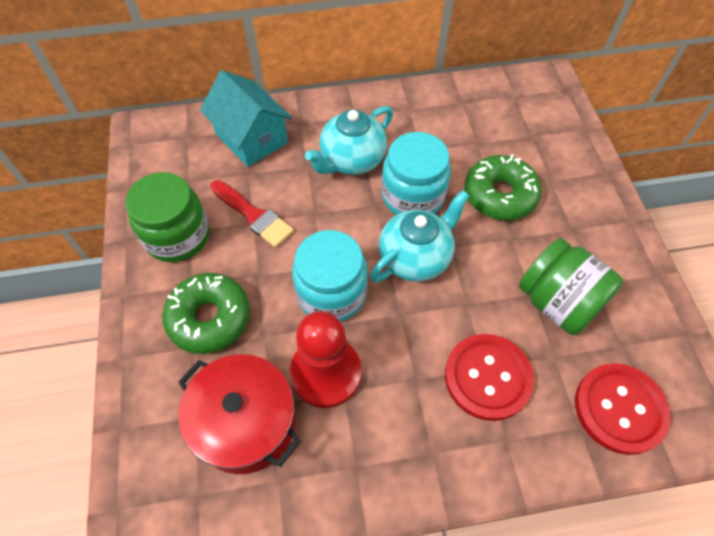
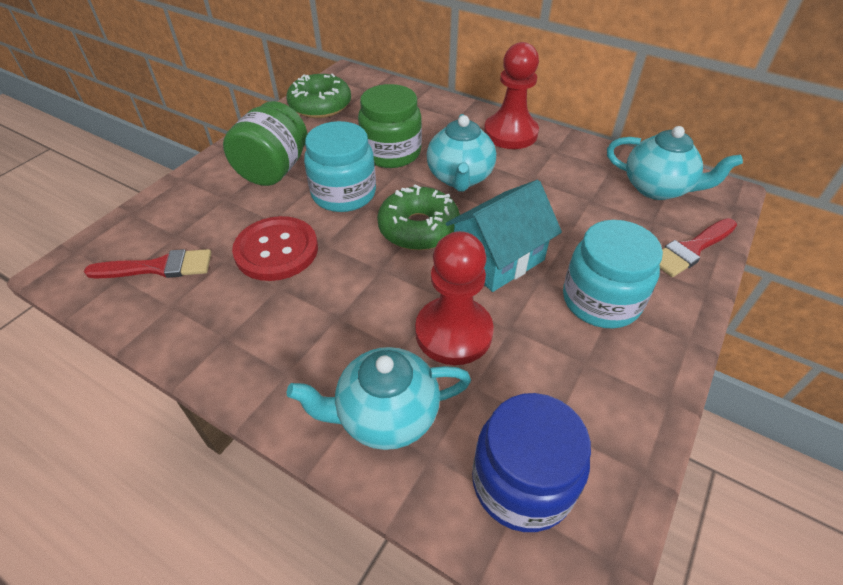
blue jar: 0 -> 1
red brush: 1 -> 2
red button: 2 -> 1
red pawn: 1 -> 2
red pot: 1 -> 0
turquoise teapot: 2 -> 3

